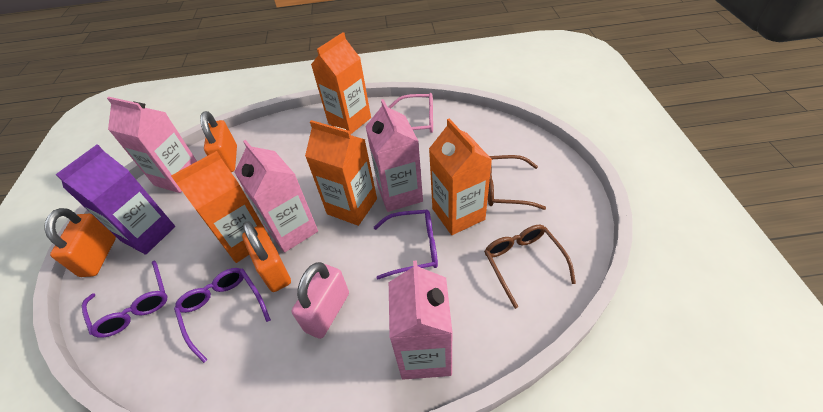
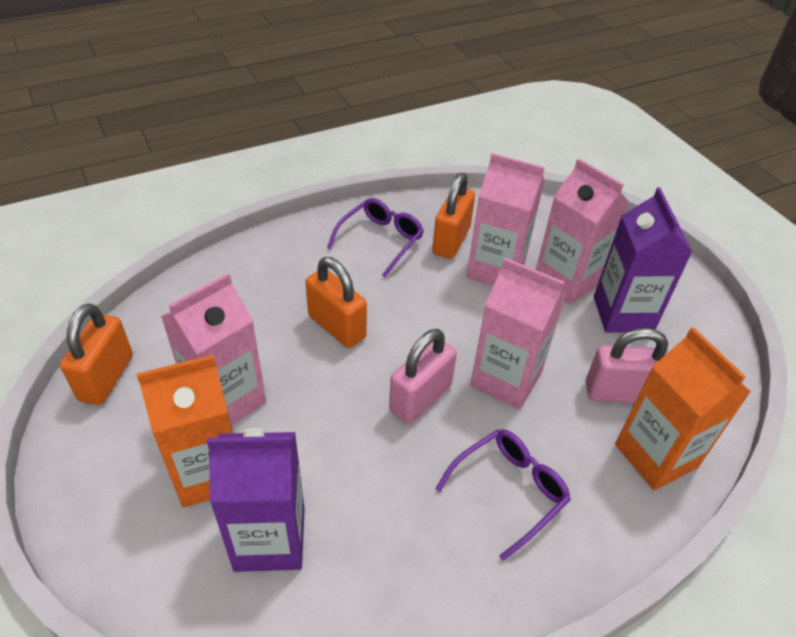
brown glasses: 2 -> 0
orange carton: 4 -> 2
pink glasses: 1 -> 0
pink padlock: 1 -> 2
purple carton: 1 -> 2
purple glasses: 3 -> 2

